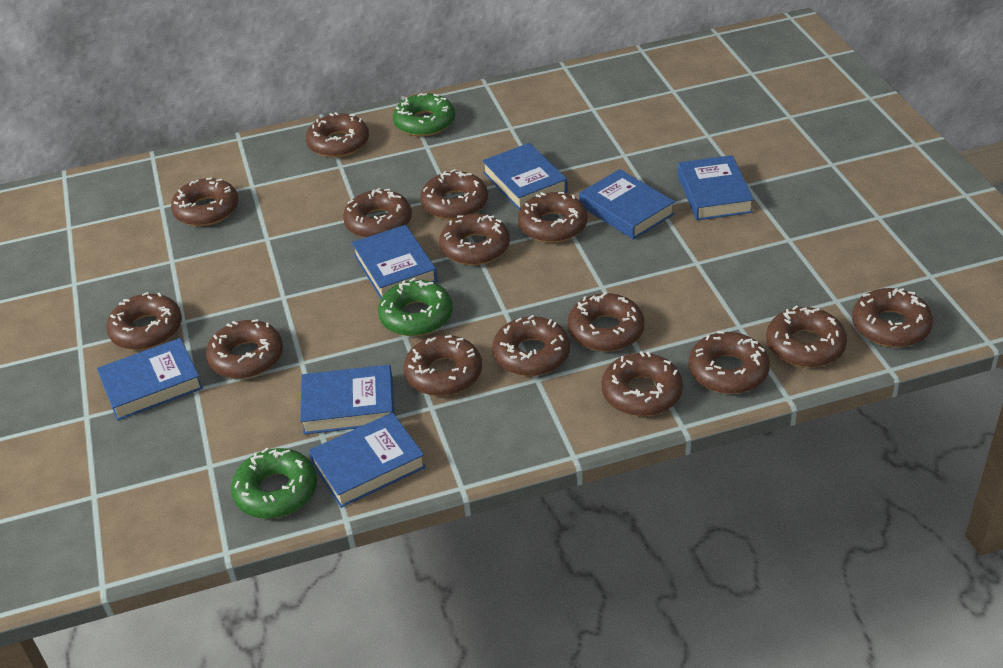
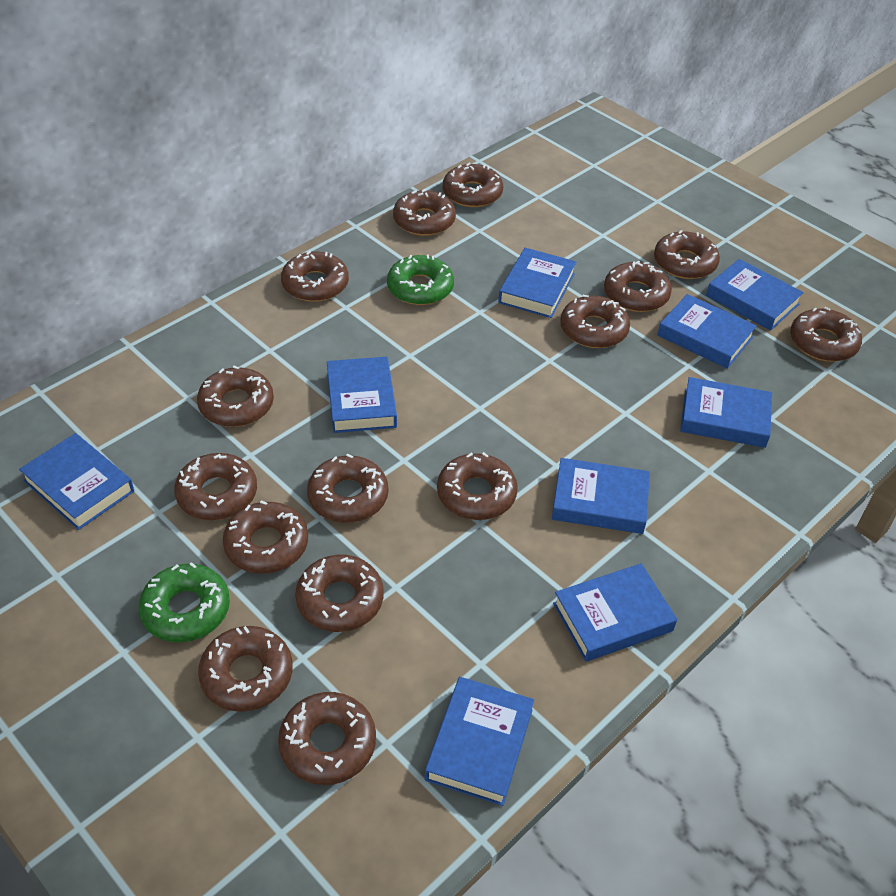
blue book: 7 -> 9
green donut: 3 -> 2

